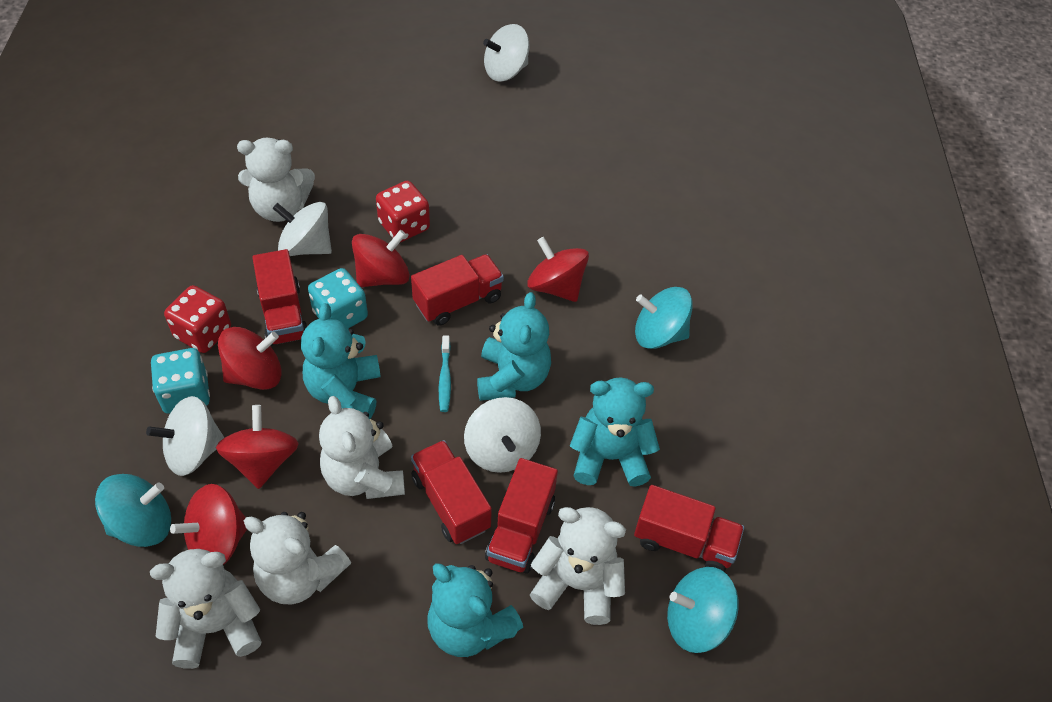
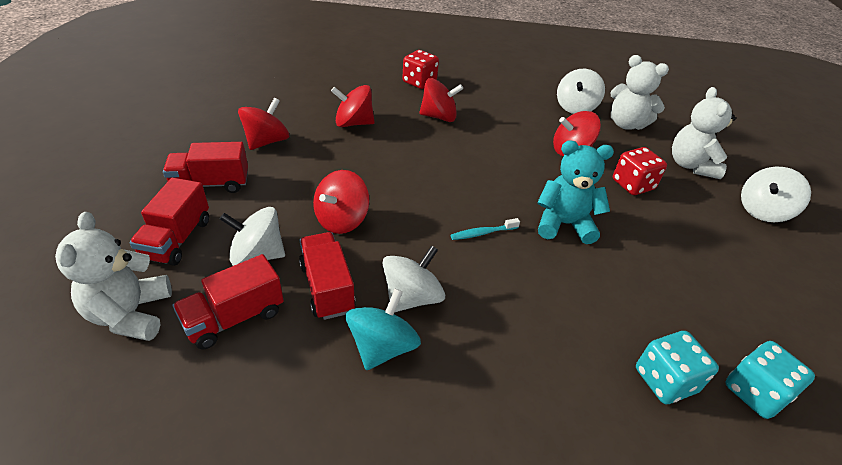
red truck: 5 -> 4
turquoise spinning top: 3 -> 1
turquoise teddy bear: 4 -> 1
white teddy bear: 5 -> 3

